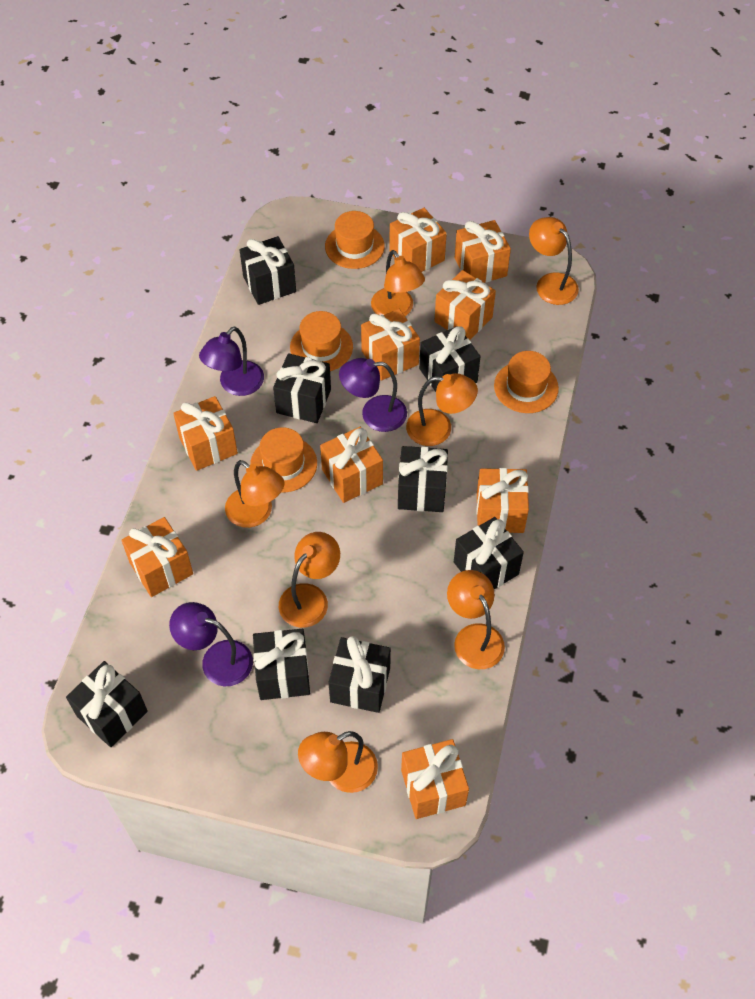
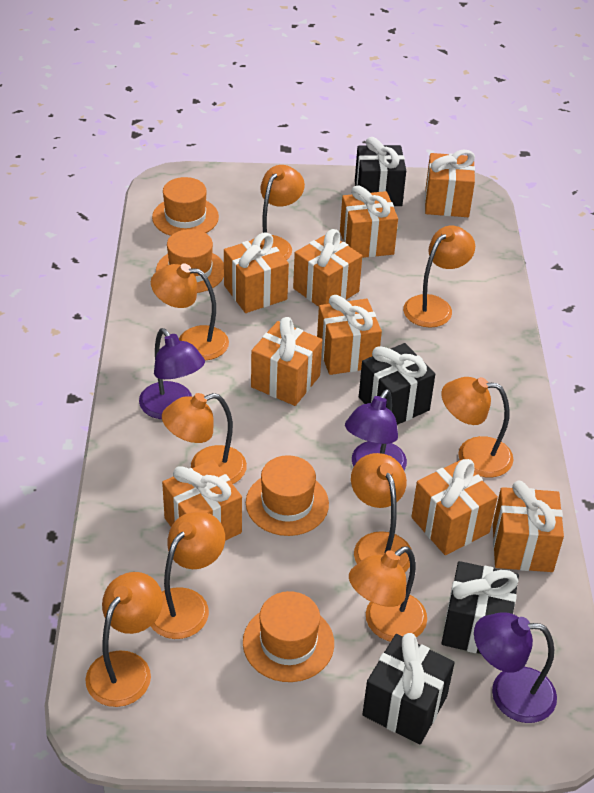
black gift: 8 -> 4
orange lamp: 7 -> 9

